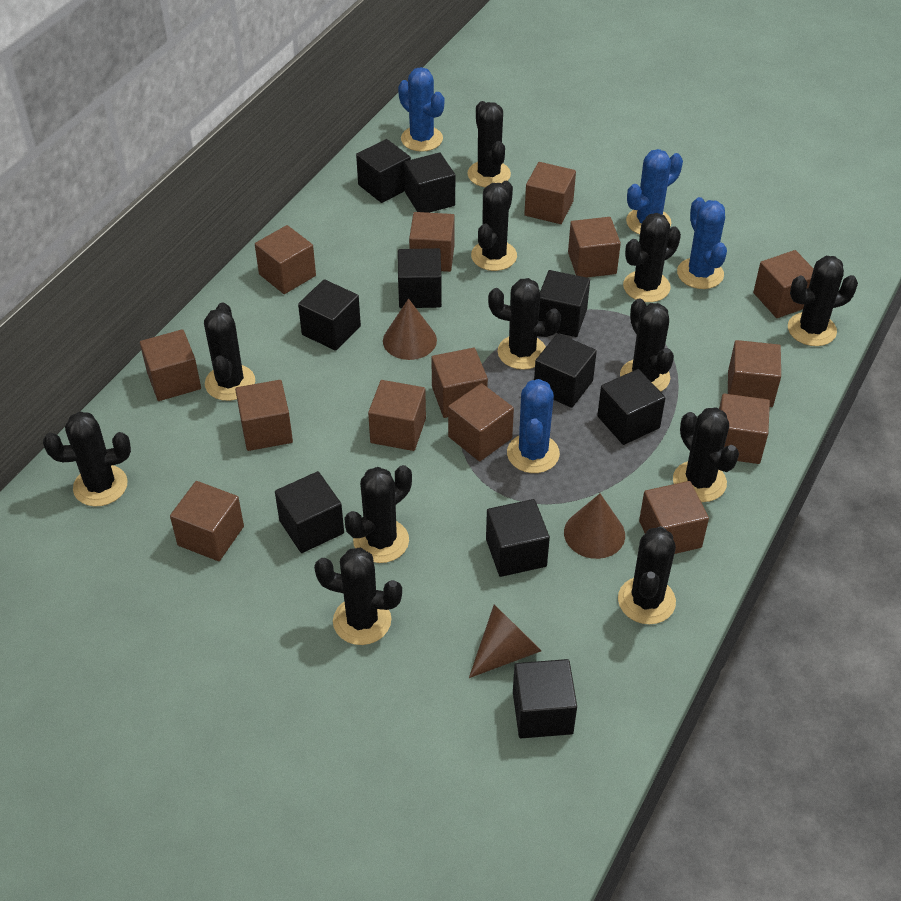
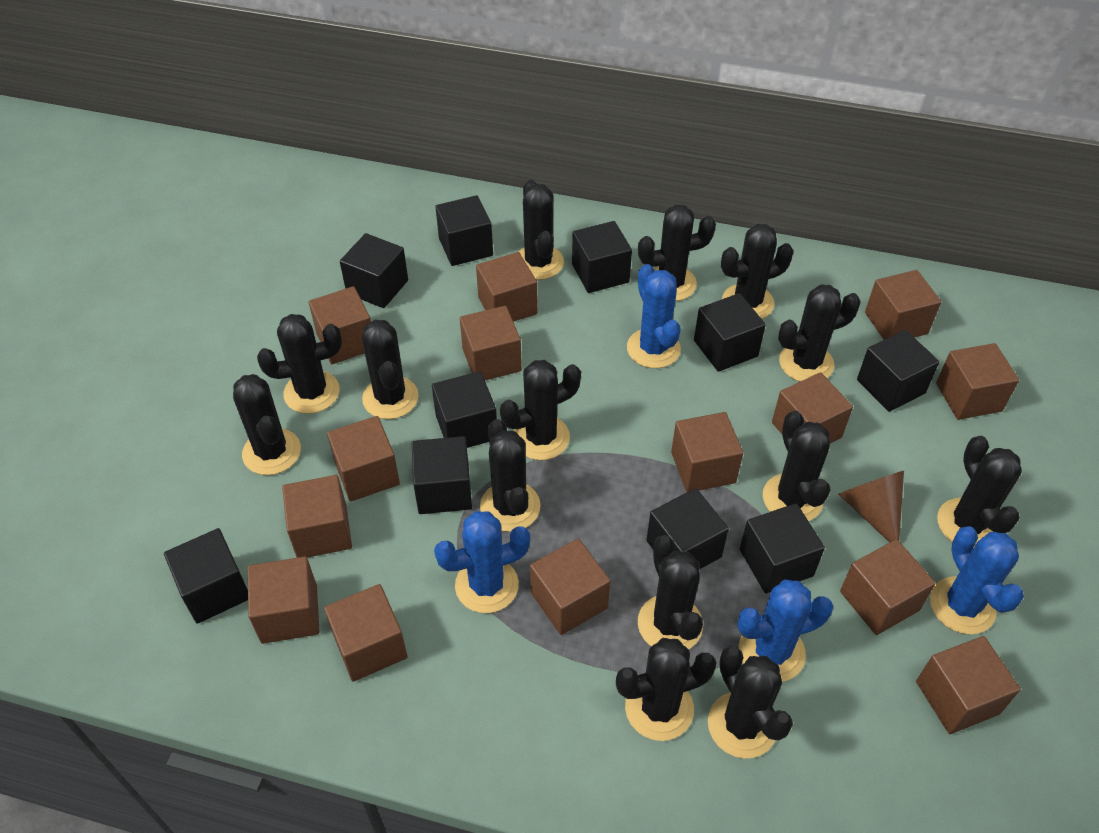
black cactus: 12 -> 14
brown cone: 3 -> 1

